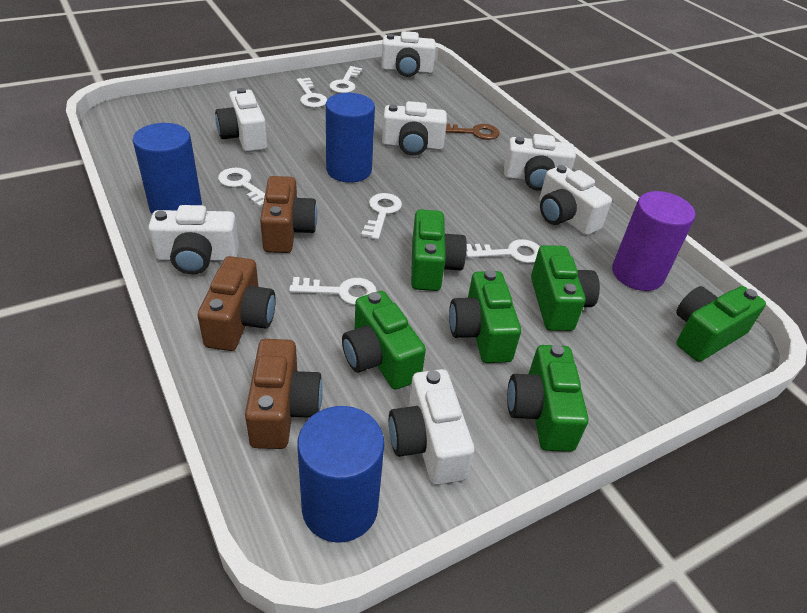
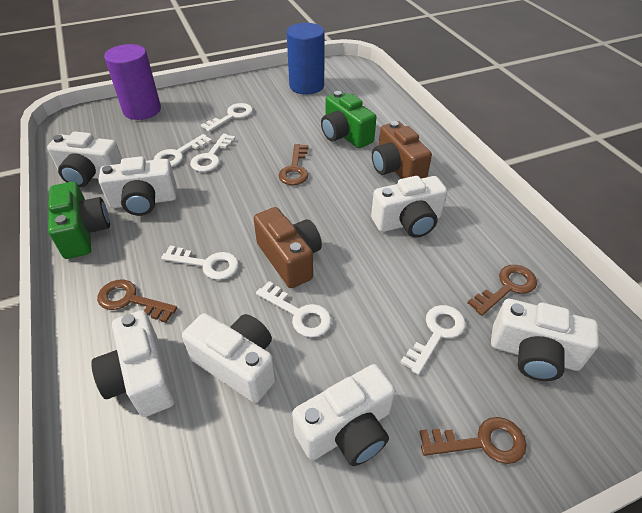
blue cylinder: 3 -> 1
brown camera: 3 -> 2
brown key: 1 -> 4
green camera: 6 -> 2

